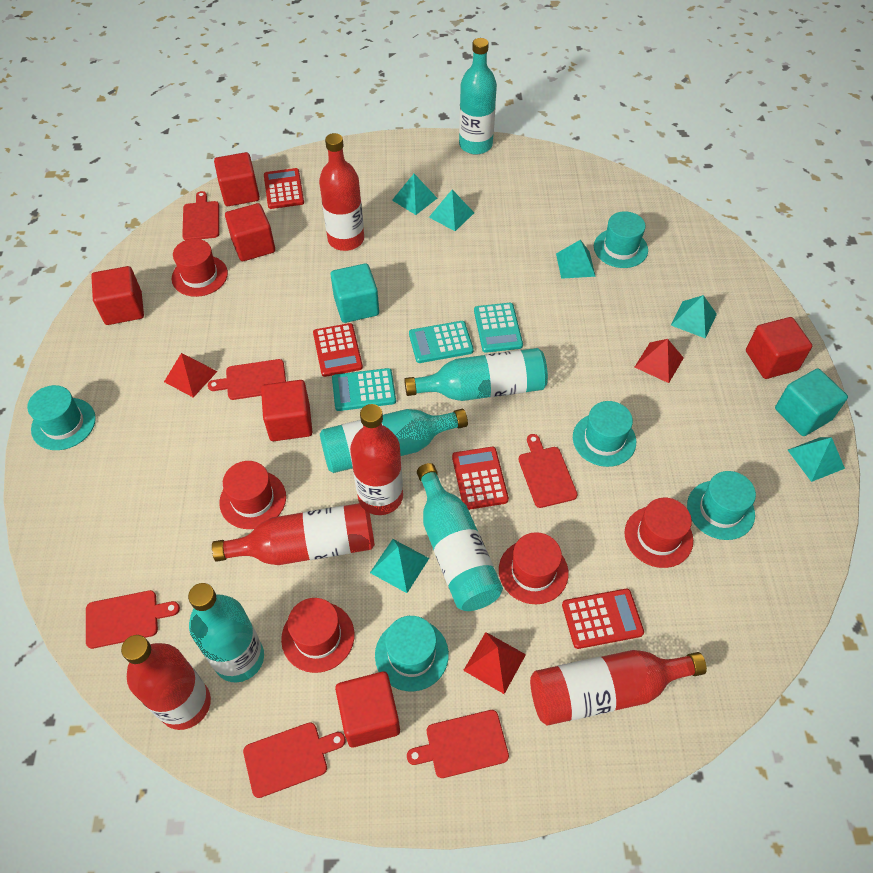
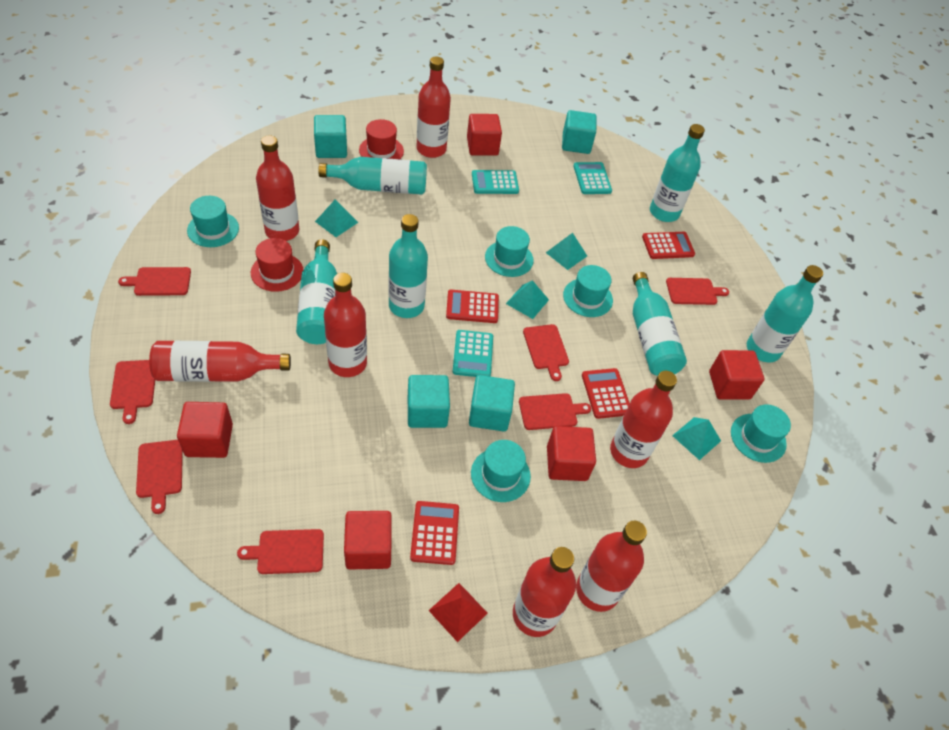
red bottle: 5 -> 7
red cube: 6 -> 5
red cutting board: 6 -> 7
red hat: 5 -> 2
red pyramid: 3 -> 1
turquoise bottle: 5 -> 6
turquoise cube: 2 -> 4
turquoise pyramid: 6 -> 4

